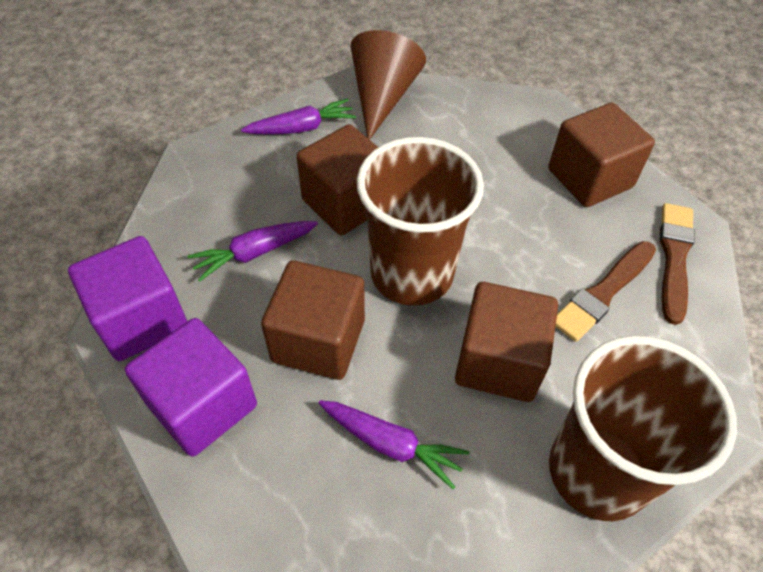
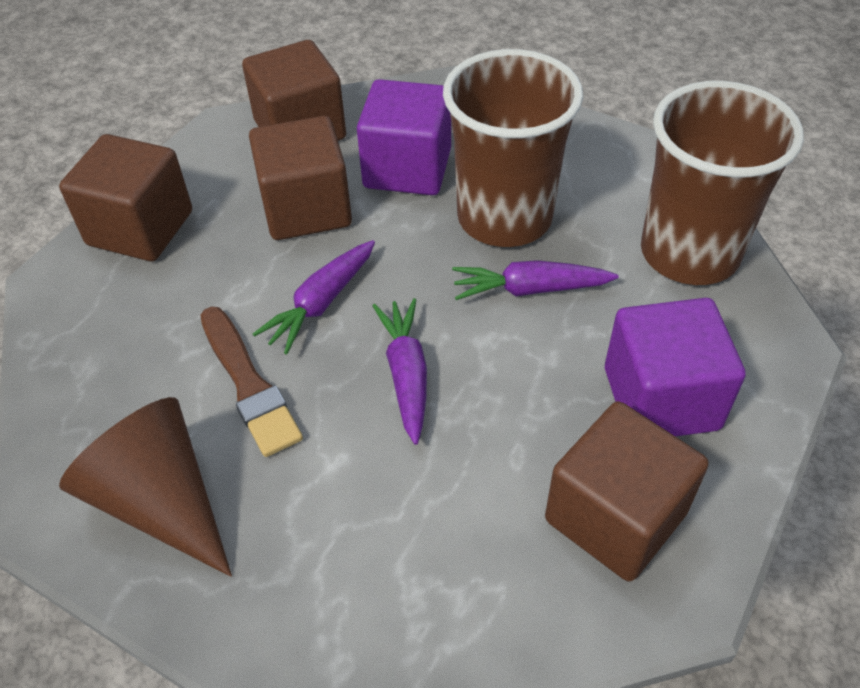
brown brush: 2 -> 1

